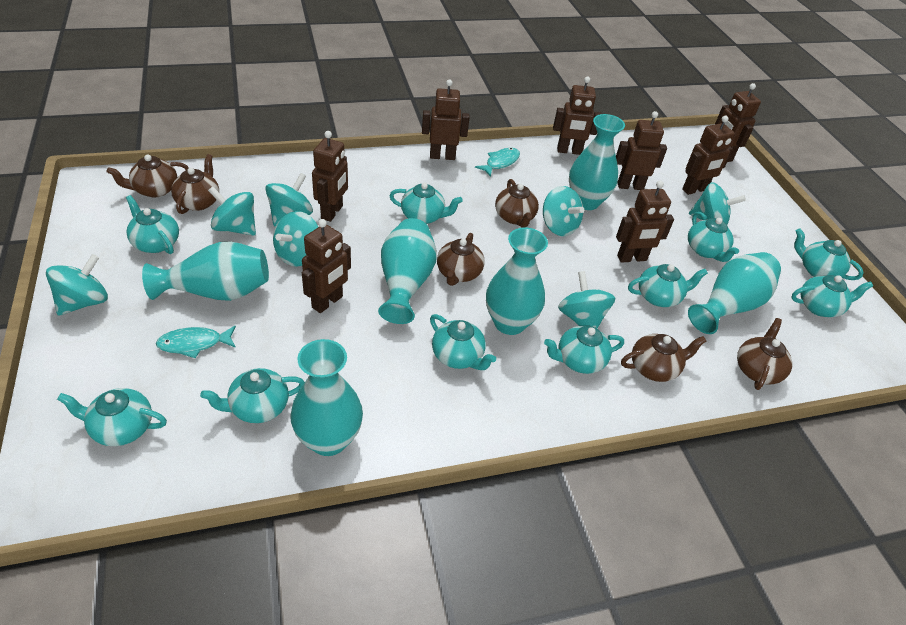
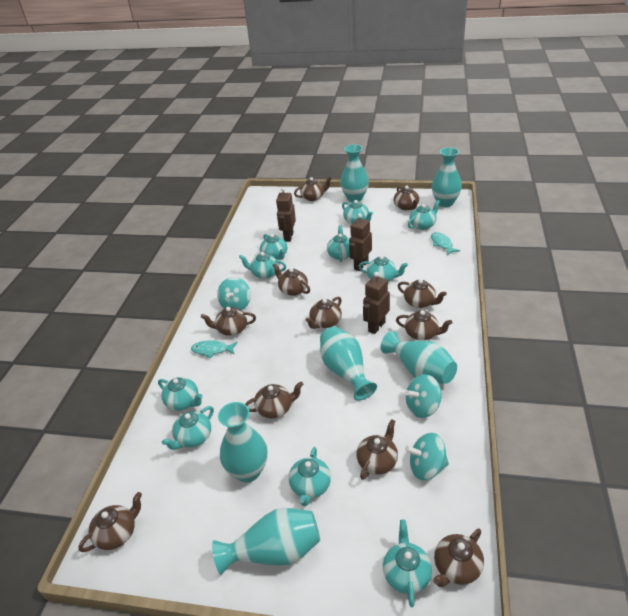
brown robot: 8 -> 3
brown teapot: 6 -> 11
turquoise spinning top: 7 -> 3

